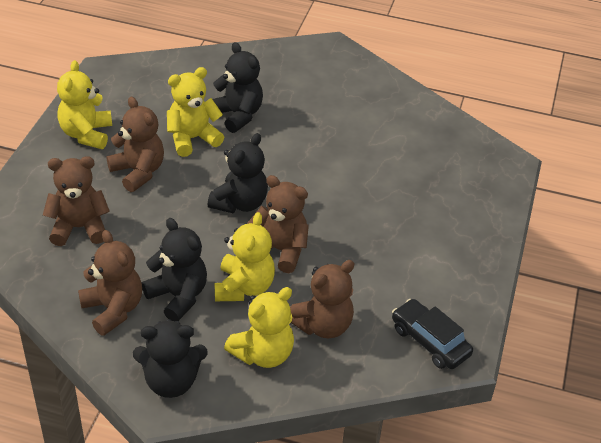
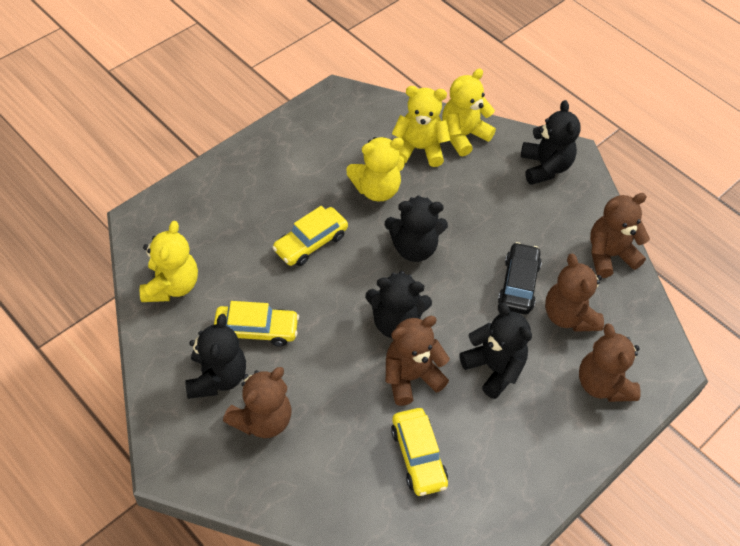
black teddy bear: 4 -> 5
yellow car: 0 -> 3

